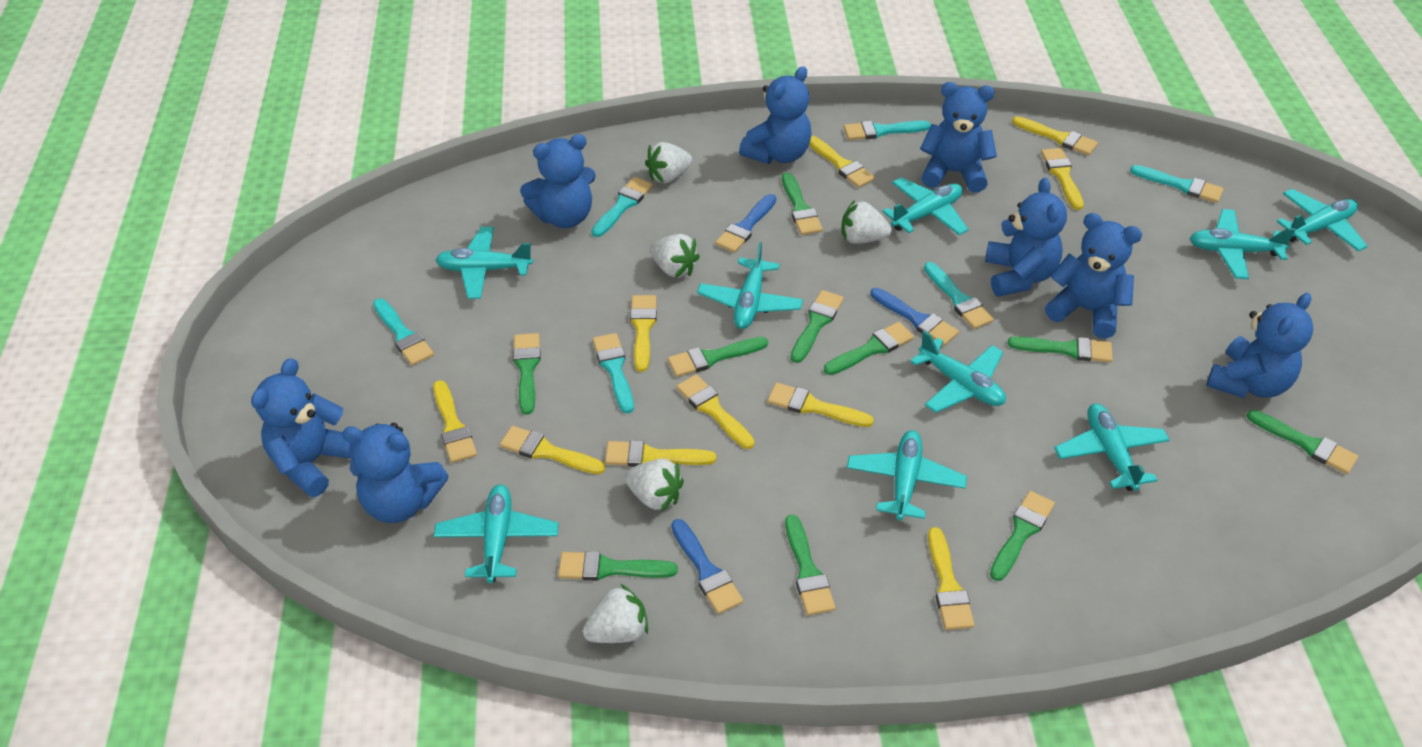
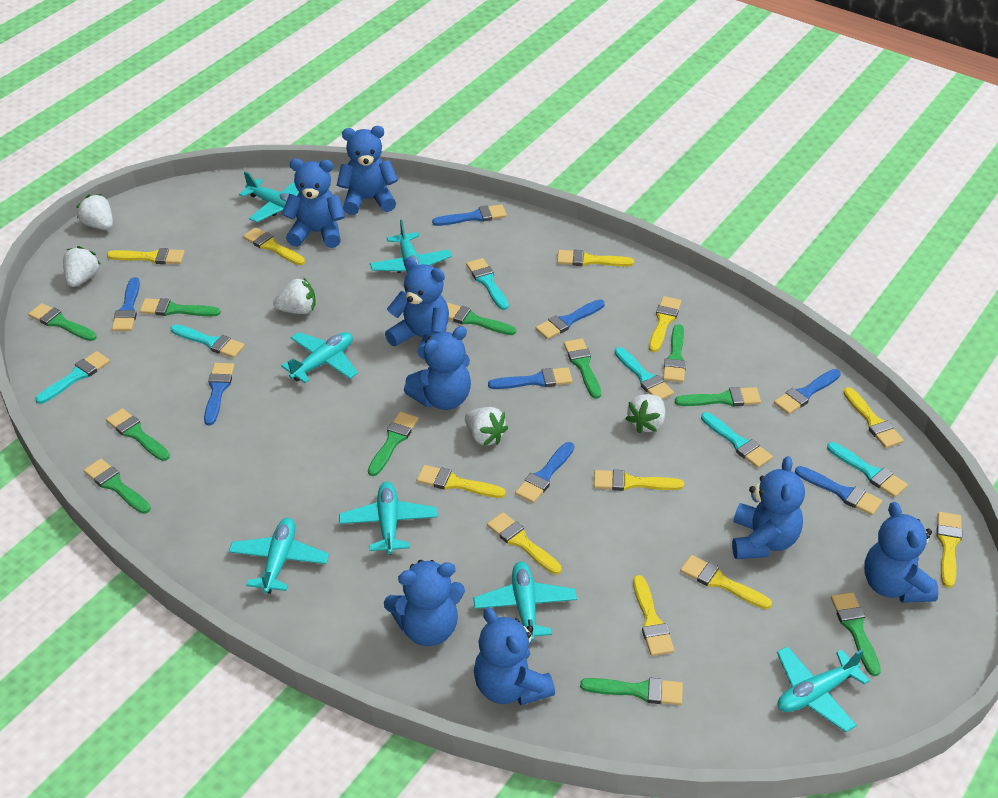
blue brush: 3 -> 8
green brush: 10 -> 11
turquoise plane: 9 -> 7
yellow brush: 10 -> 11

